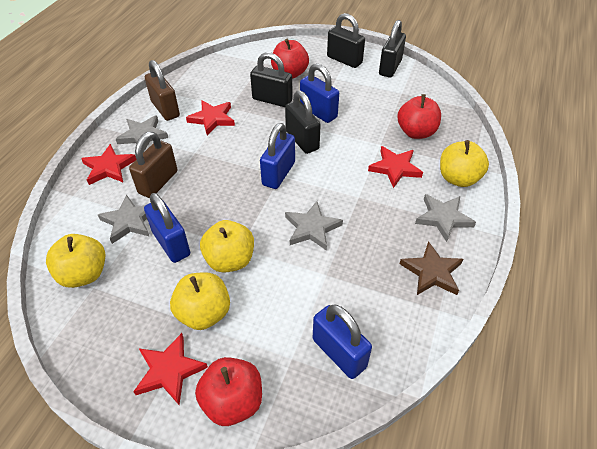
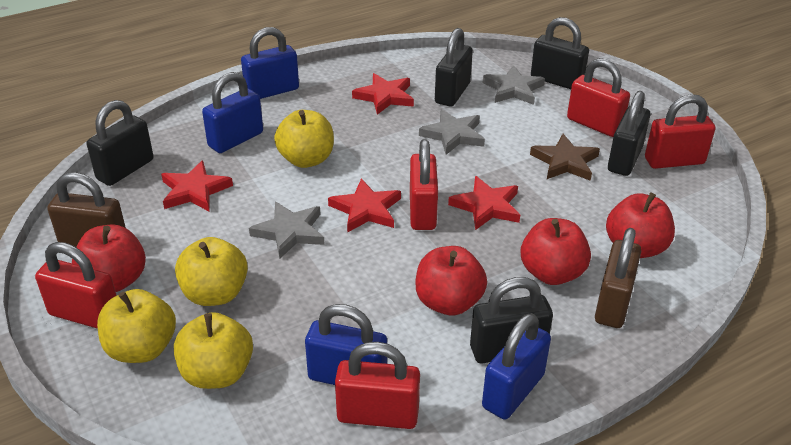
black padlock: 4 -> 5
grey star: 4 -> 3
red apple: 3 -> 4
red padlock: 0 -> 5

